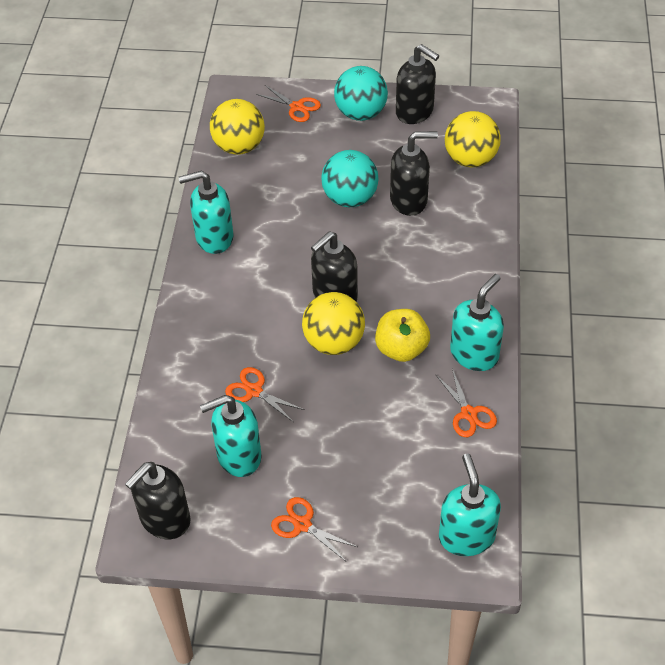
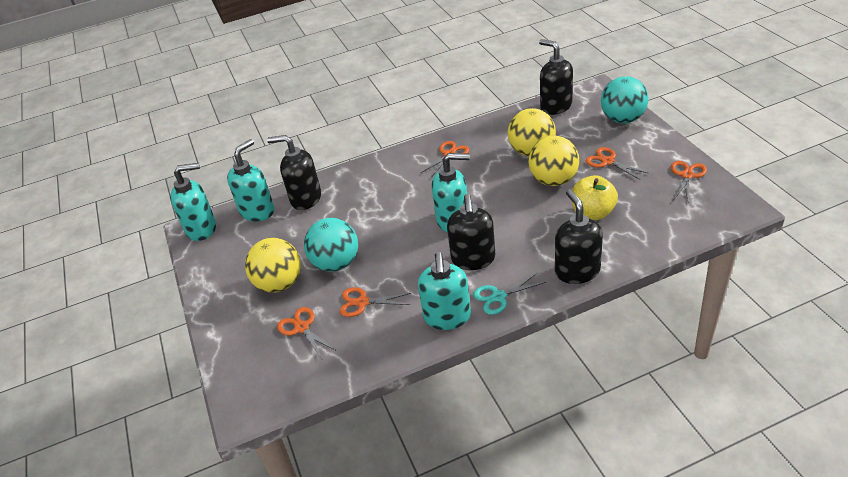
orange scissors: 4 -> 5
turquoise scissors: 0 -> 1

